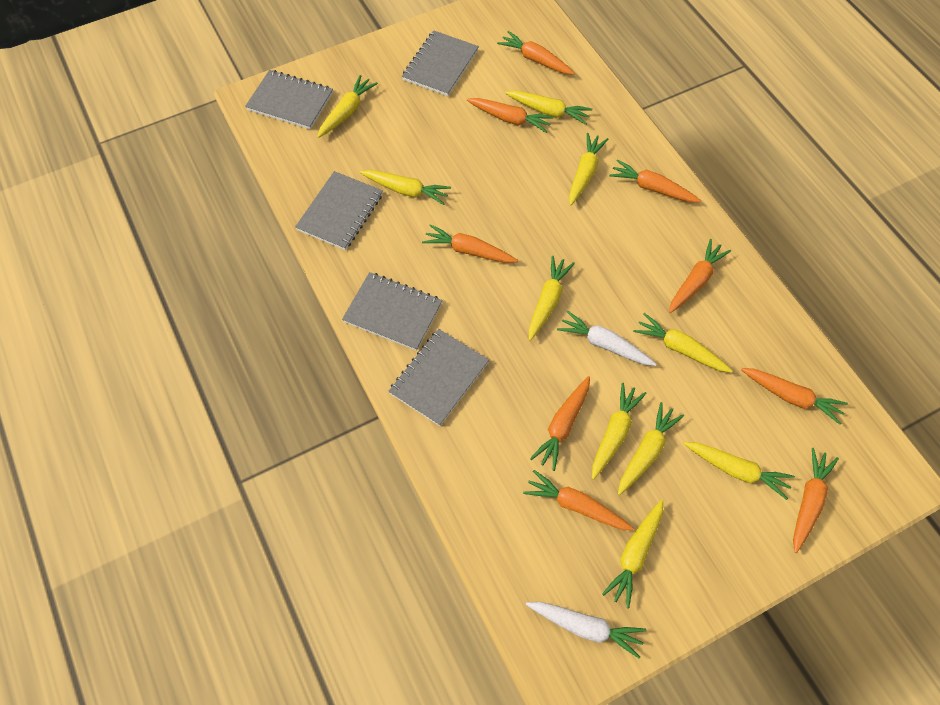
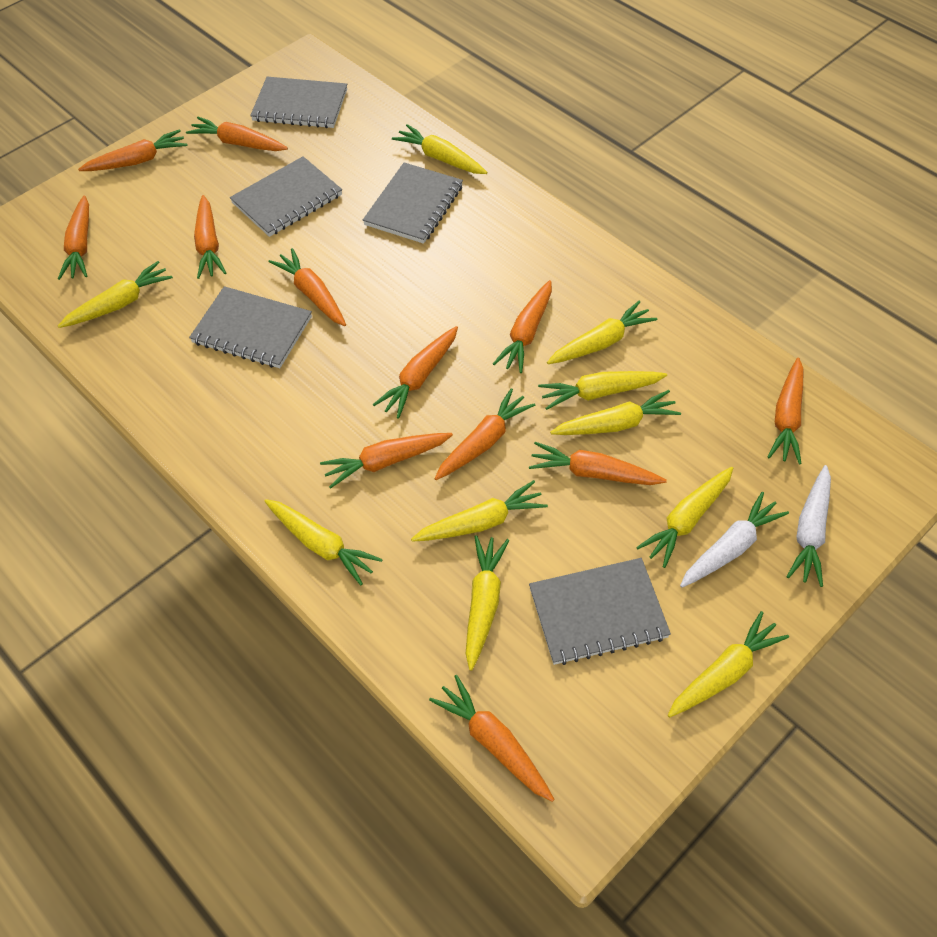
orange carrot: 9 -> 12

